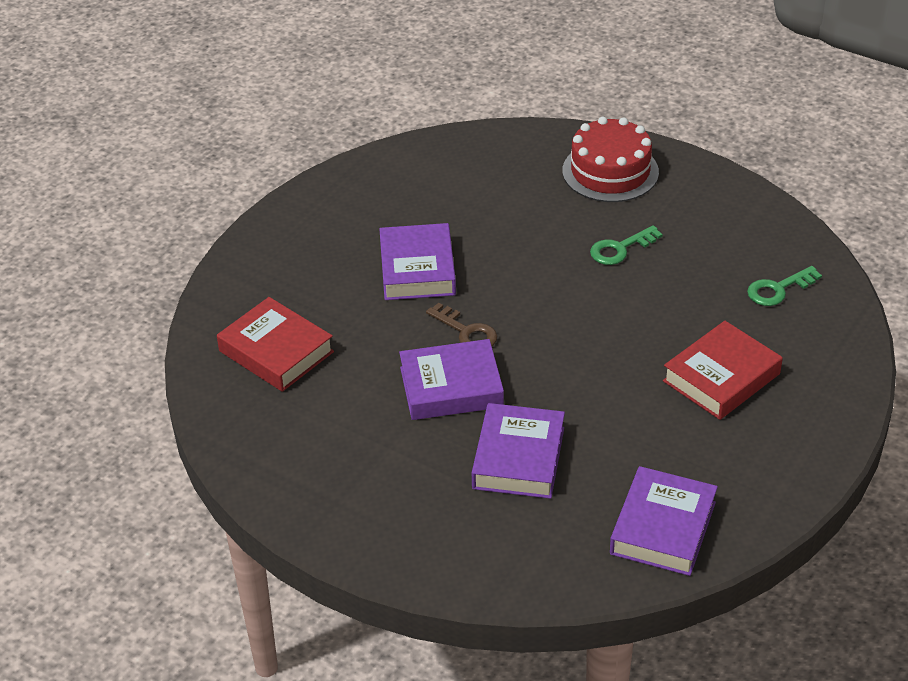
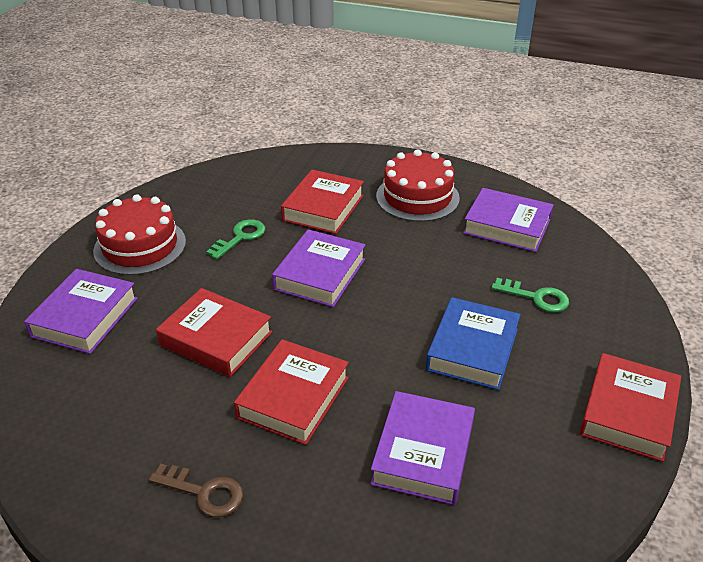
blue book: 0 -> 1
red book: 2 -> 4
red cake: 1 -> 2

